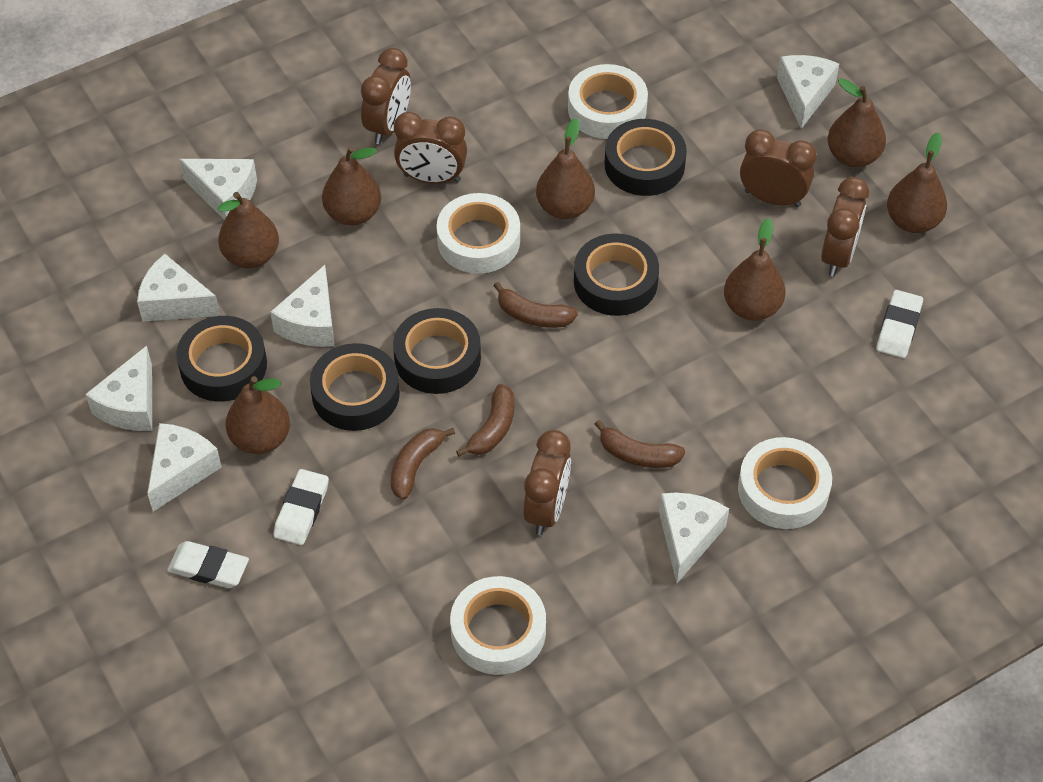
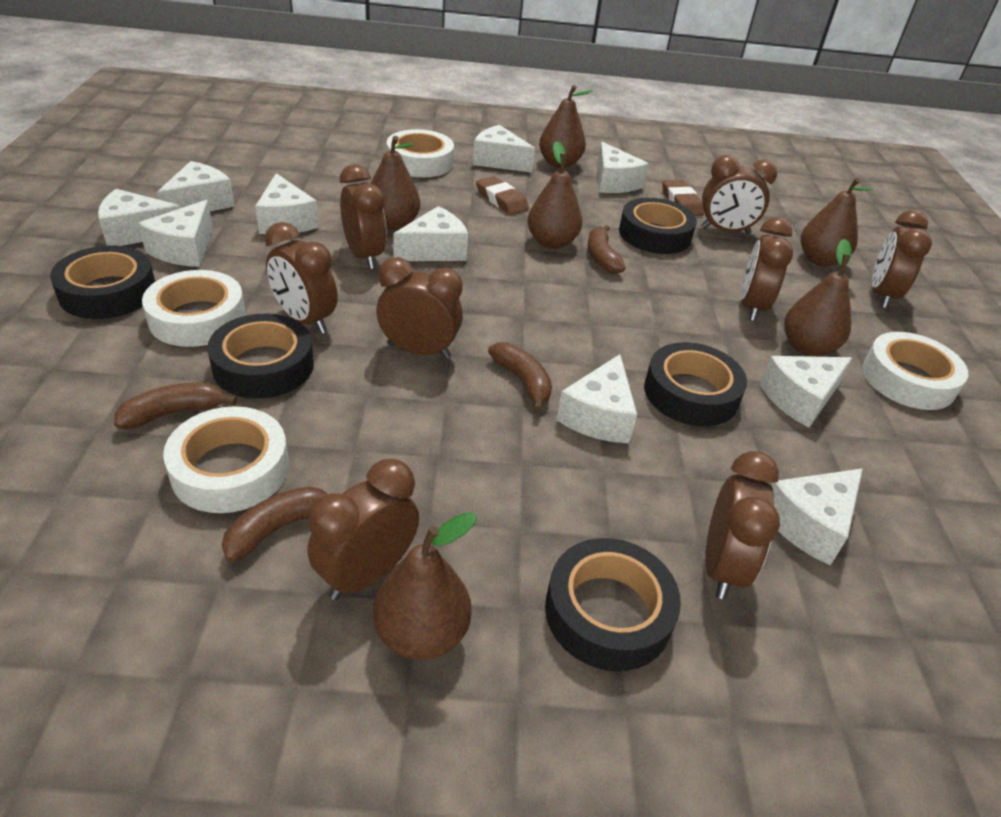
brown clock: 5 -> 8
brown eraser: 0 -> 2
brown pear: 7 -> 6
white cheese: 7 -> 10
white eraser: 3 -> 0

